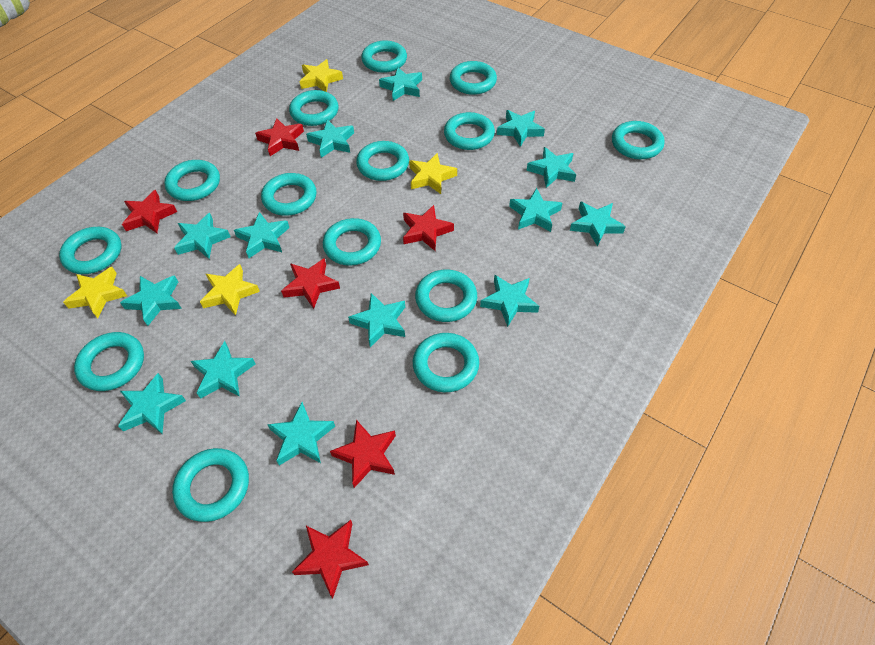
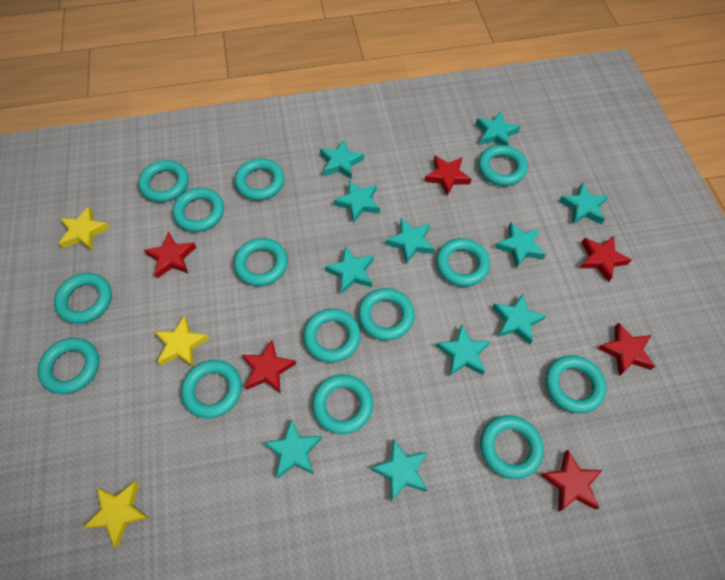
turquoise star: 14 -> 11
yellow star: 4 -> 3

